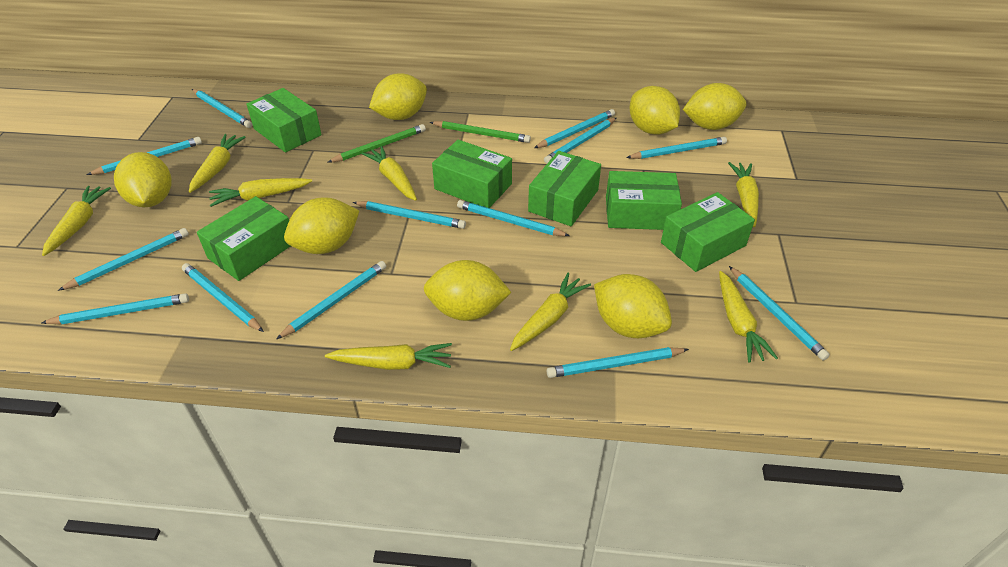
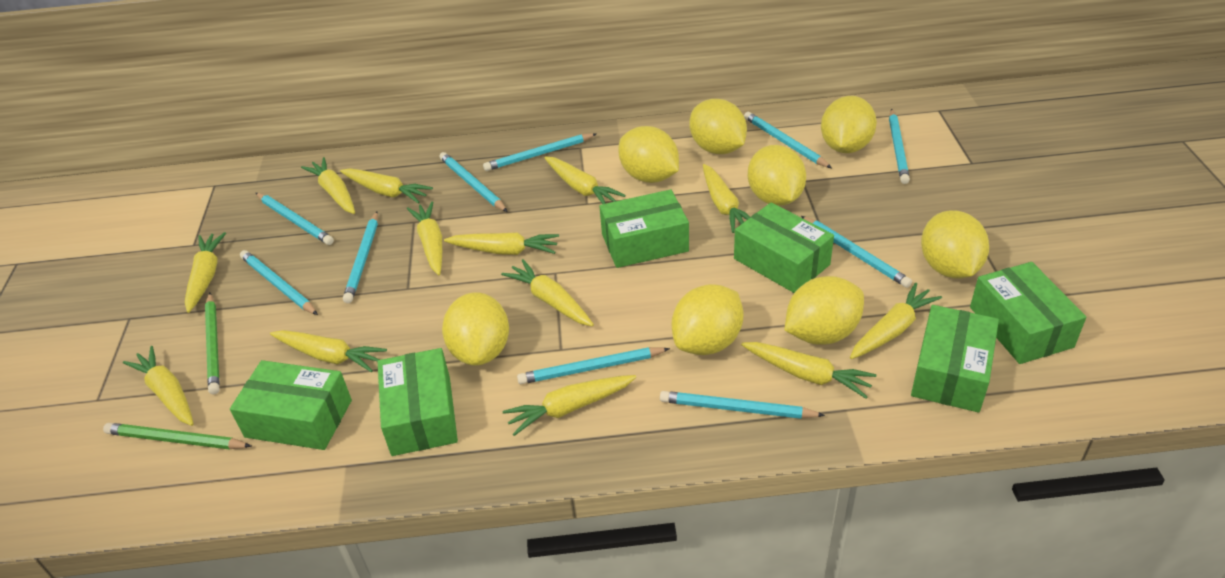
turquoise pencil: 13 -> 10
yellow carrot: 8 -> 13
yellow lemon: 7 -> 8

